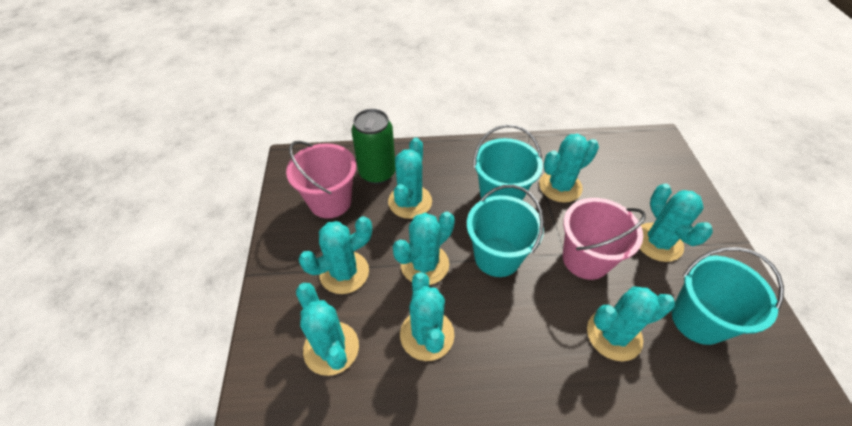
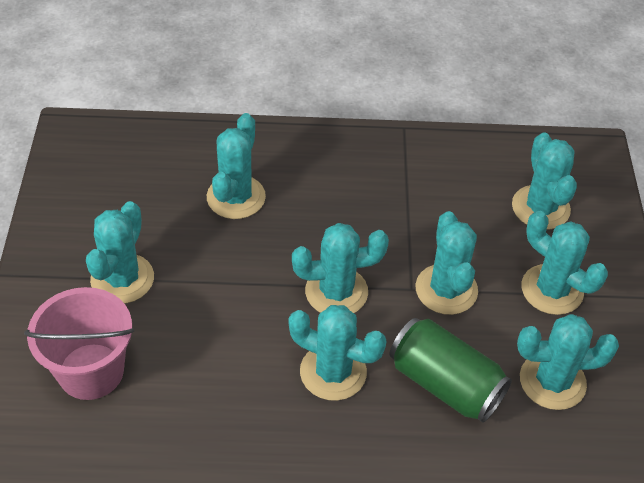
pink bucket: 2 -> 1
turquoise bucket: 3 -> 0

